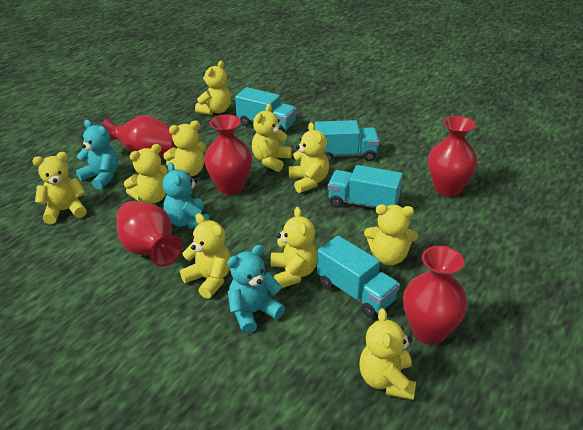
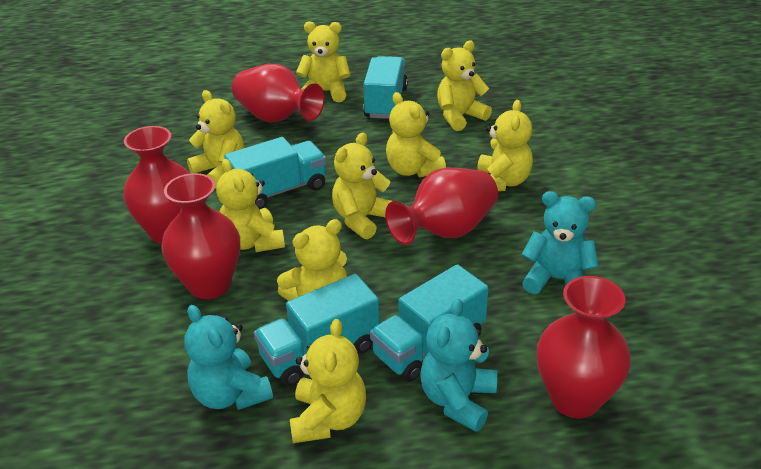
yellow teddy bear: 10 -> 9

